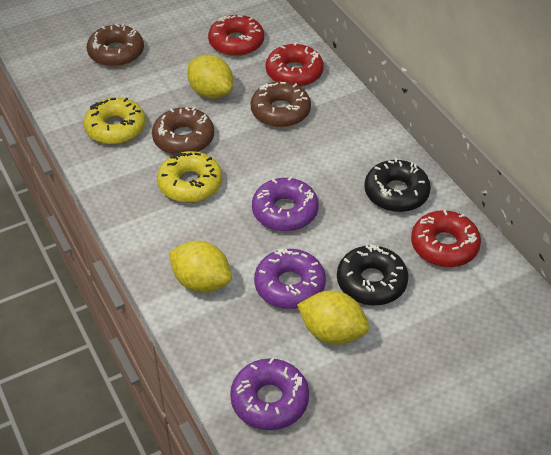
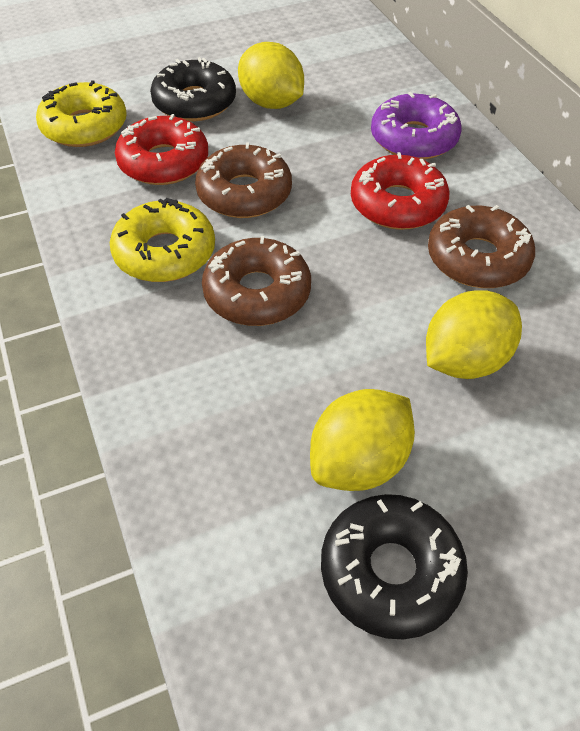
purple donut: 3 -> 1
red donut: 3 -> 2

